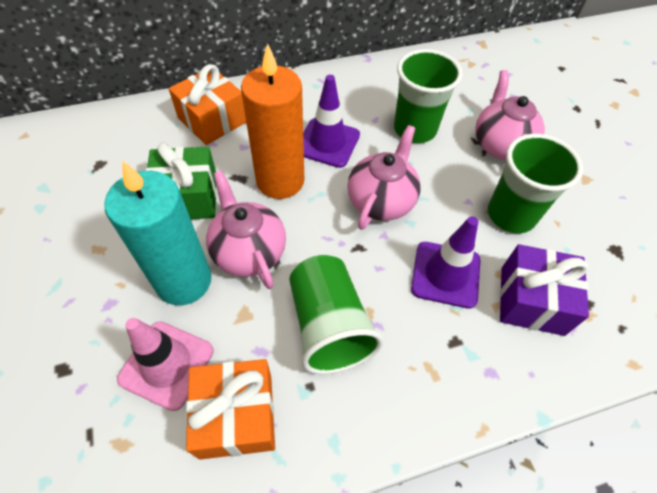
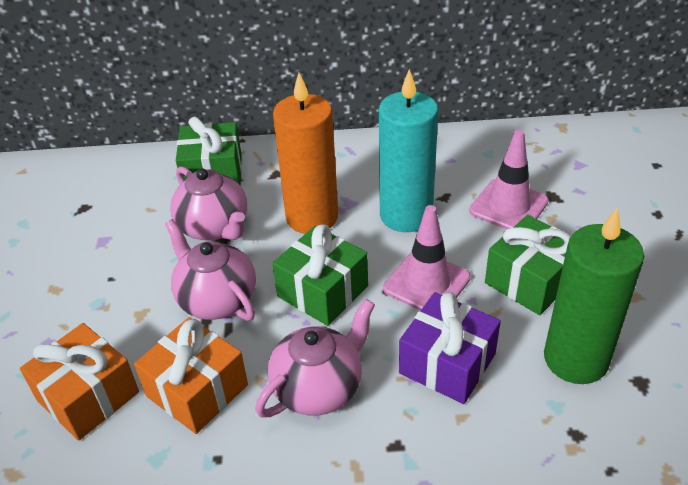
green candle: 0 -> 1
green cup: 3 -> 0
green gift: 1 -> 3
pink traffic cone: 1 -> 2
purple traffic cone: 2 -> 0

